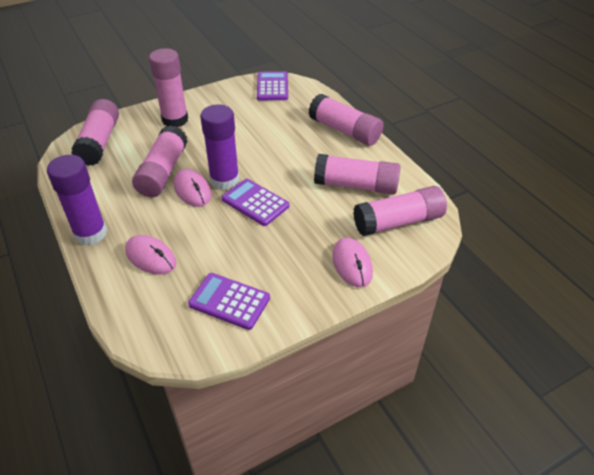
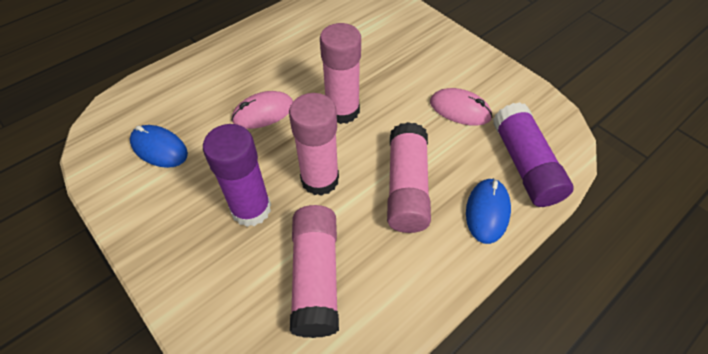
blue mouse: 0 -> 2
pink glue stick: 6 -> 4
pink mouse: 3 -> 2
purple calculator: 3 -> 0

